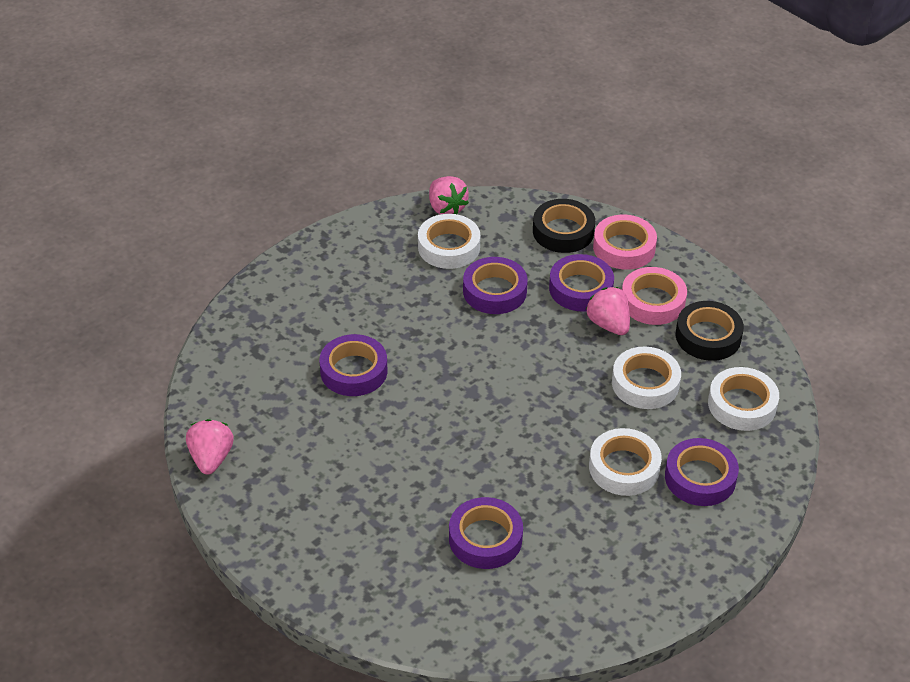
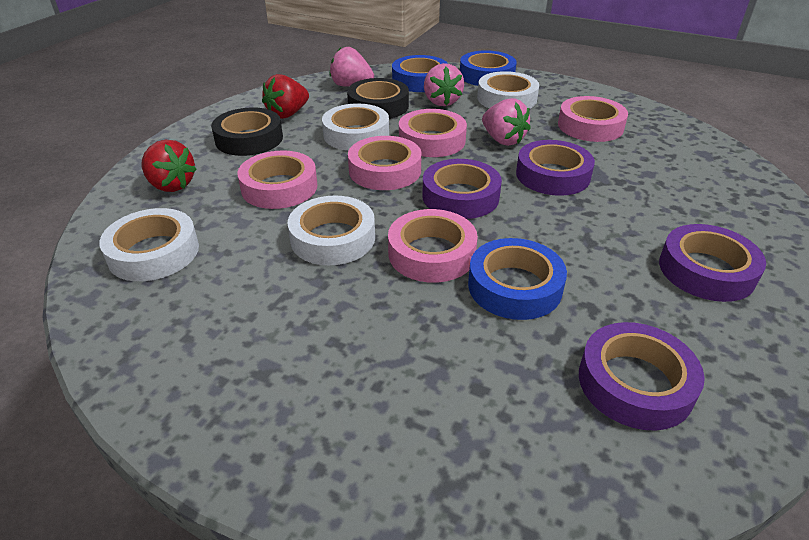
blue tape: 0 -> 3
pink tape: 2 -> 5
purple tape: 5 -> 4
red strawberry: 0 -> 2

